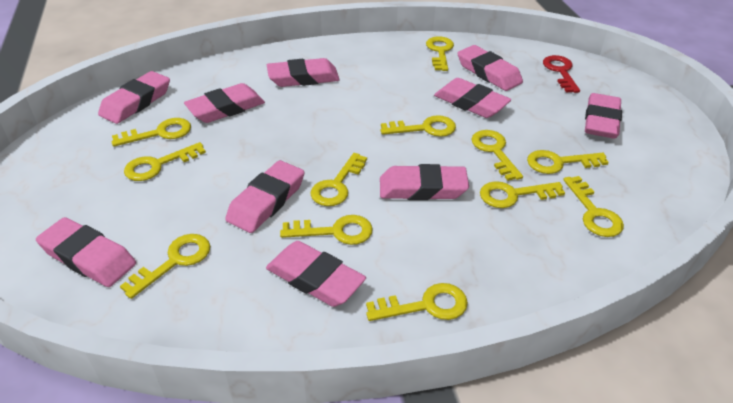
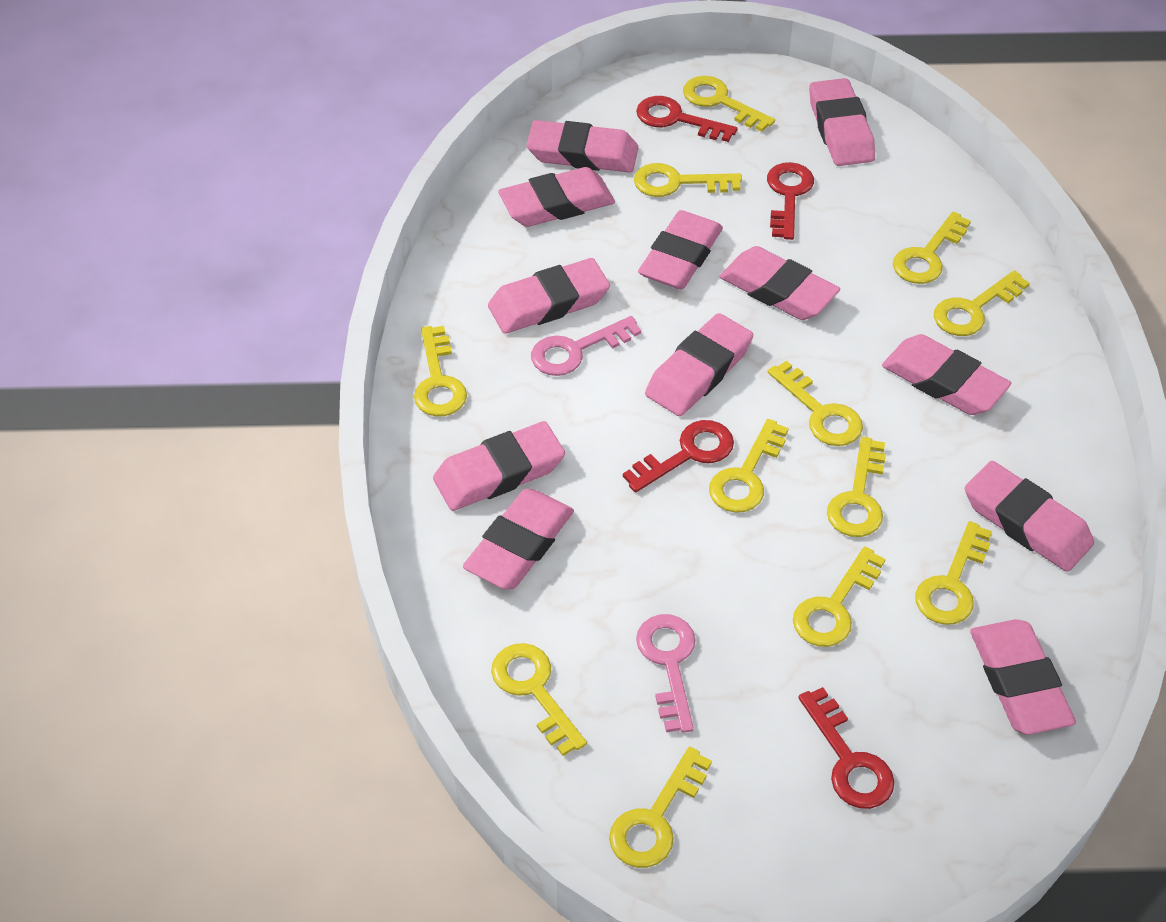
pink eraser: 10 -> 12
pink key: 0 -> 2
red key: 1 -> 4

